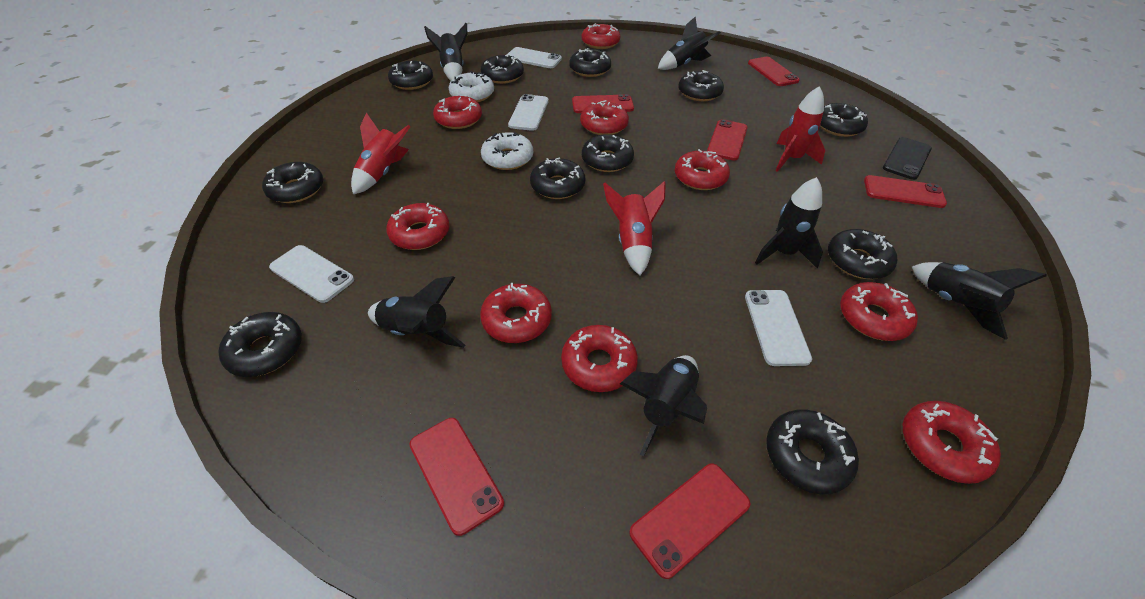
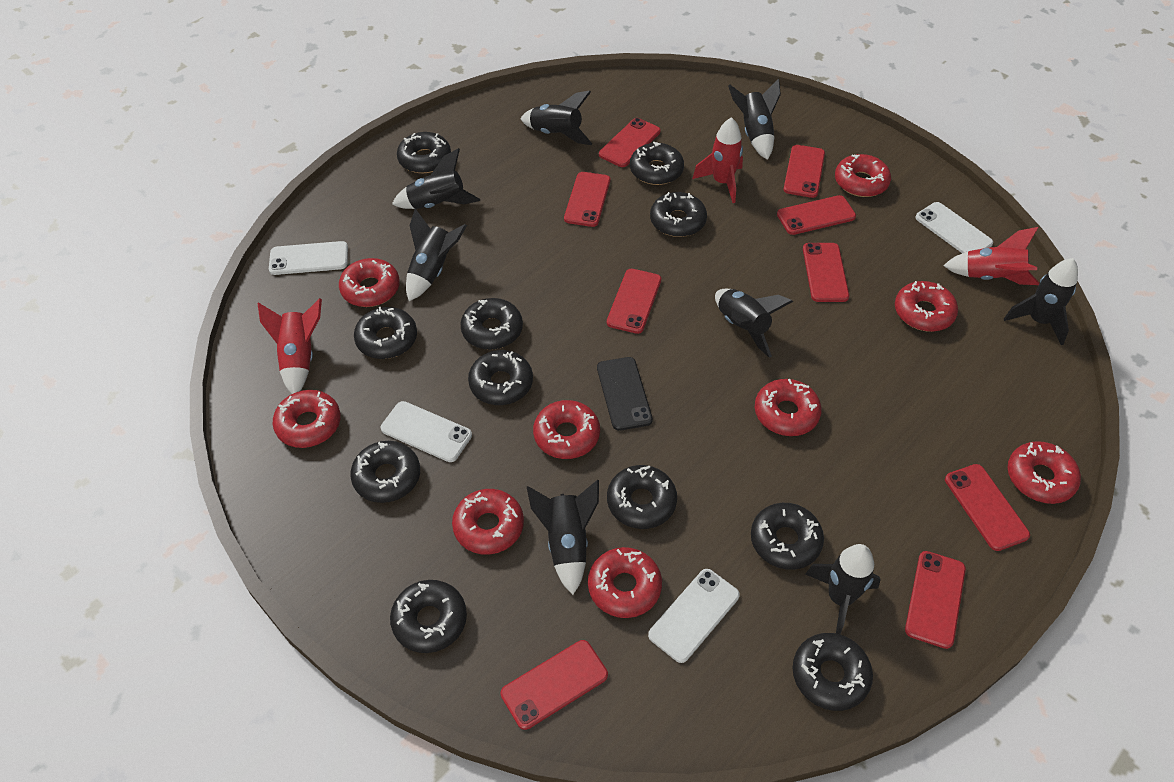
black rocket: 6 -> 8
red phone: 6 -> 9
white donut: 2 -> 0

